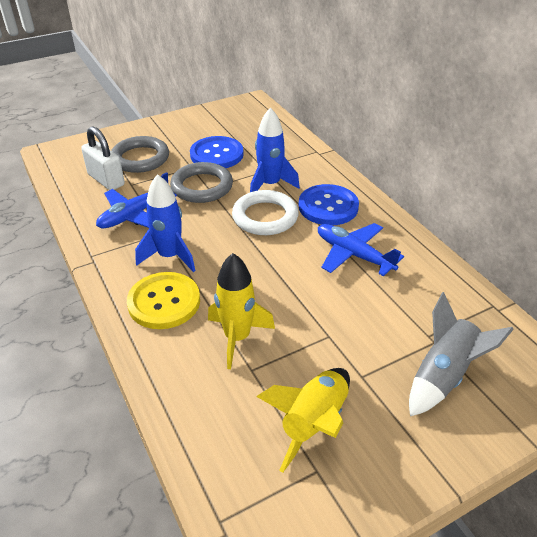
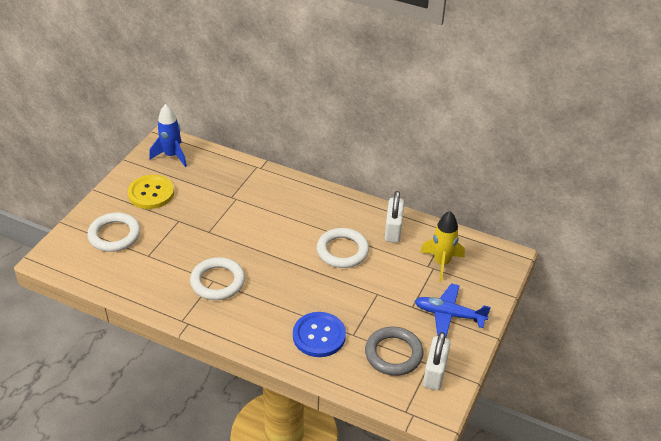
blue button: 2 -> 1
blue plane: 2 -> 1
blue rocket: 2 -> 1
grey ring: 2 -> 1
grey rocket: 1 -> 0
white padlock: 1 -> 2
white ring: 1 -> 3
yellow rocket: 2 -> 1

